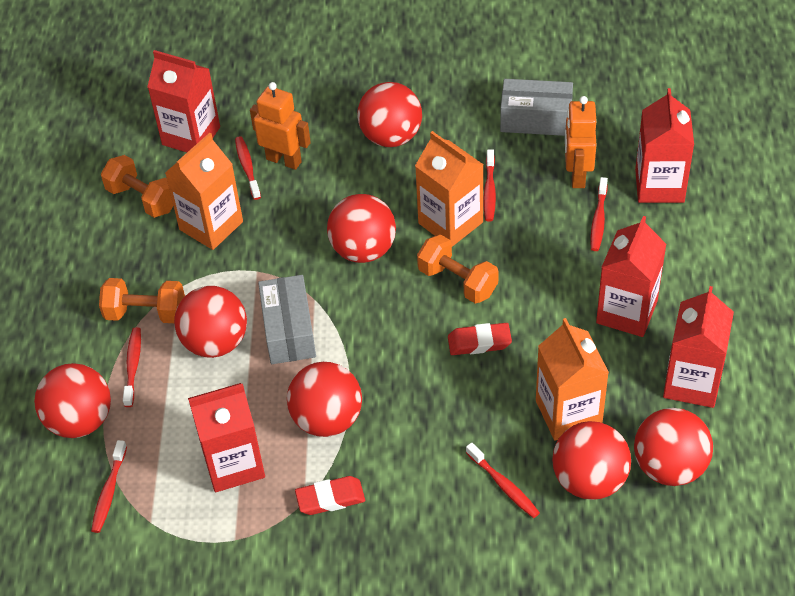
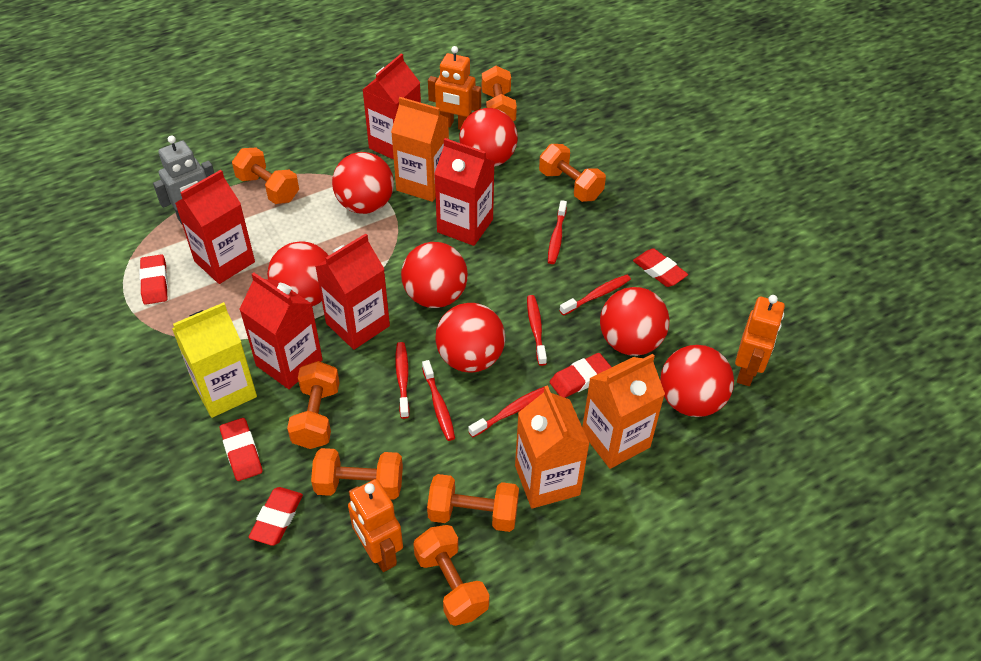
grey box: 2 -> 0
grey robot: 0 -> 1
orange dumbbell: 3 -> 7
orange robot: 2 -> 3
red eraser: 2 -> 5
yellow carton: 0 -> 1

